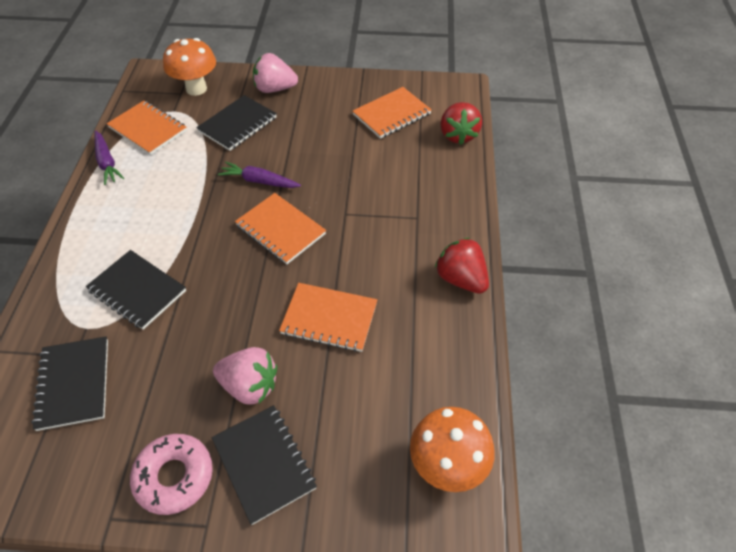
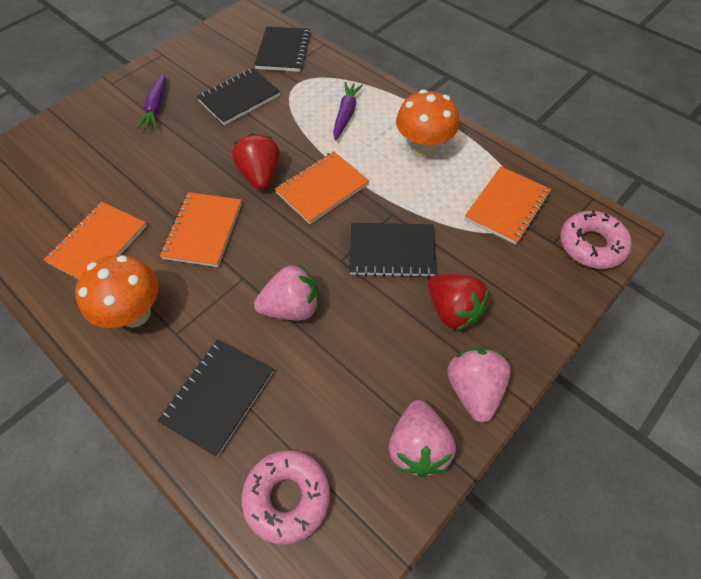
pink donut: 1 -> 2
pink strawberry: 2 -> 3

